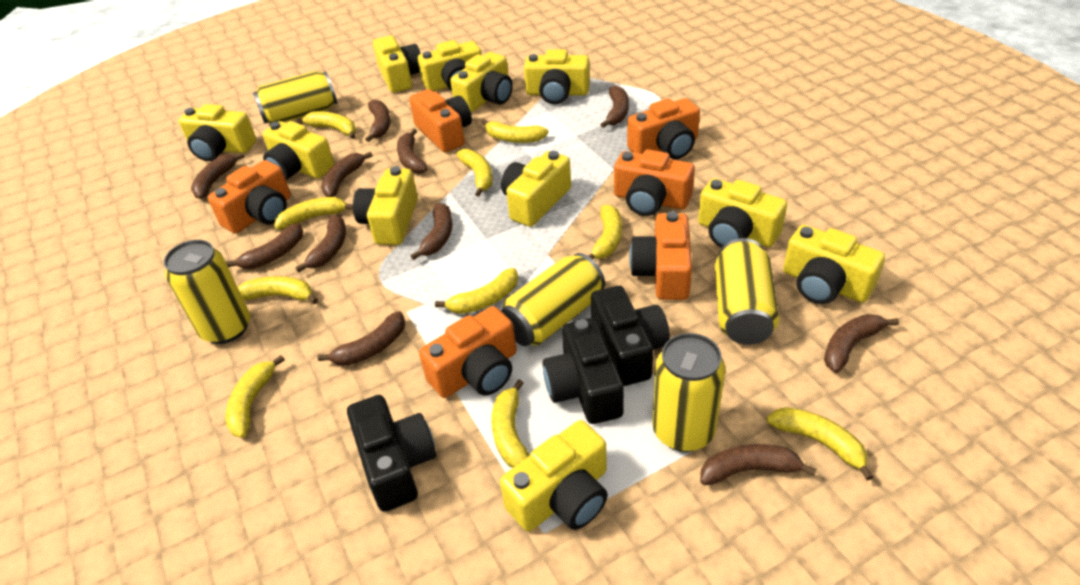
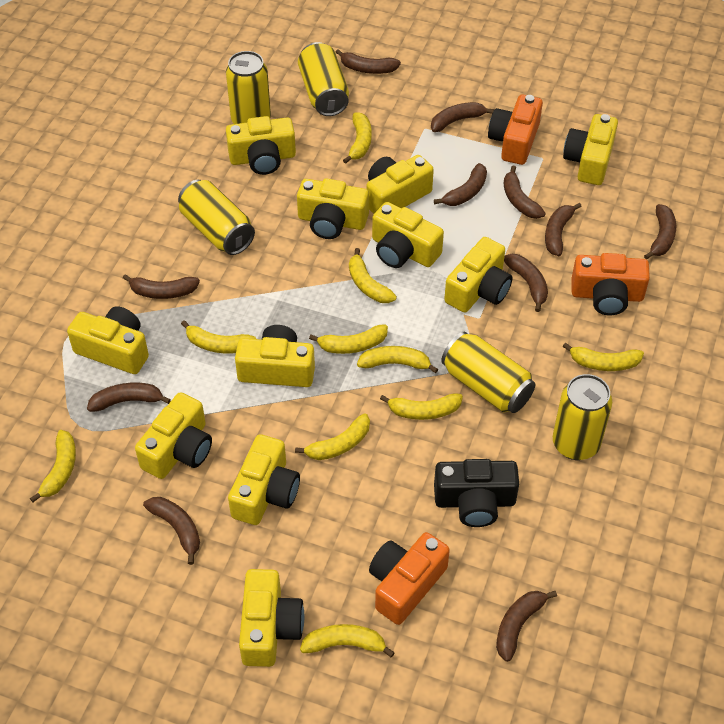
black camera: 3 -> 1
orange camera: 6 -> 3

